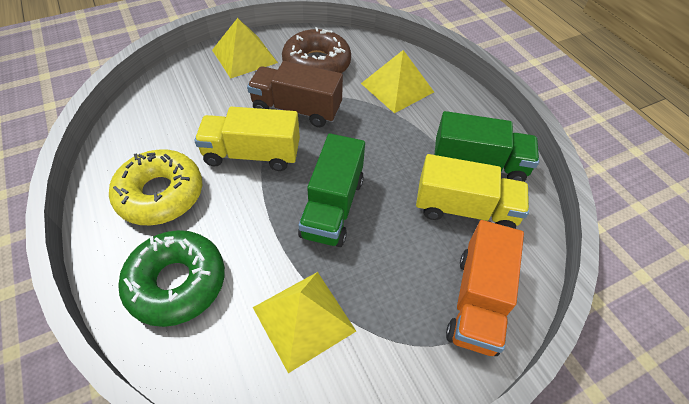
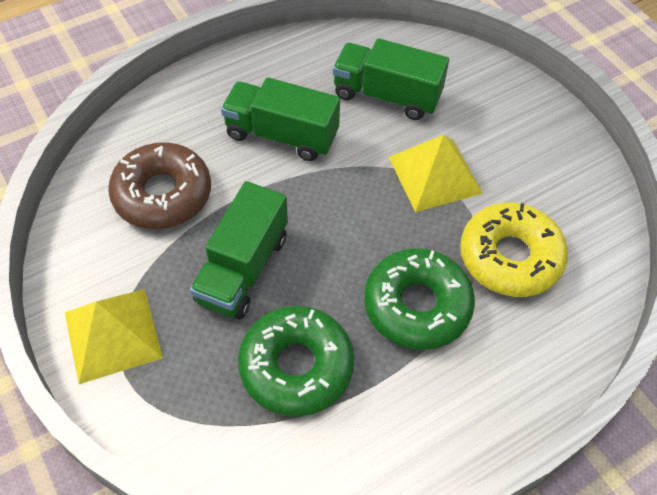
brown truck: 1 -> 0
green donut: 1 -> 2
green truck: 2 -> 3
orange truck: 1 -> 0
yellow pyramid: 3 -> 2
yellow truck: 2 -> 0

